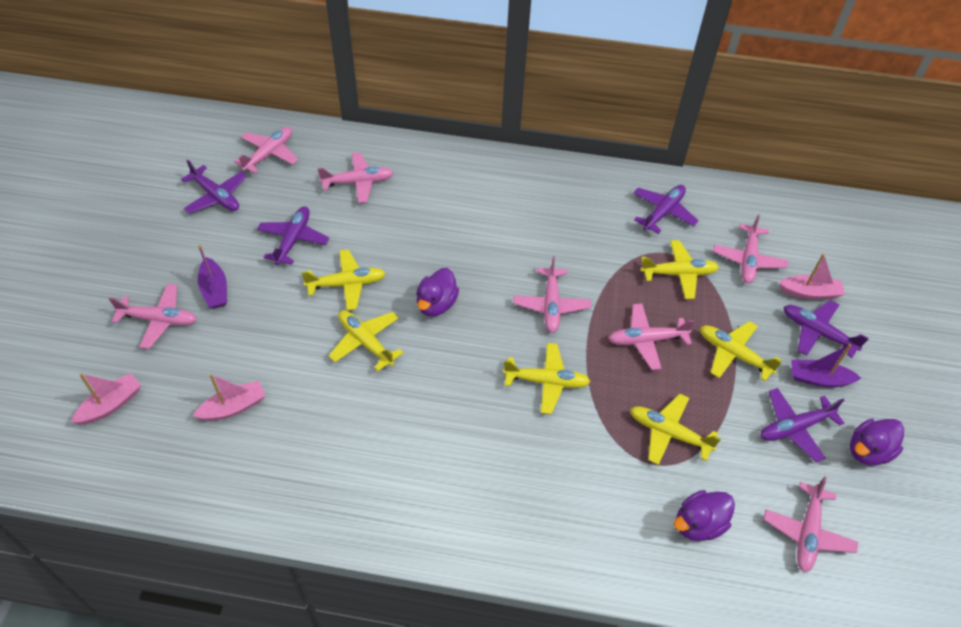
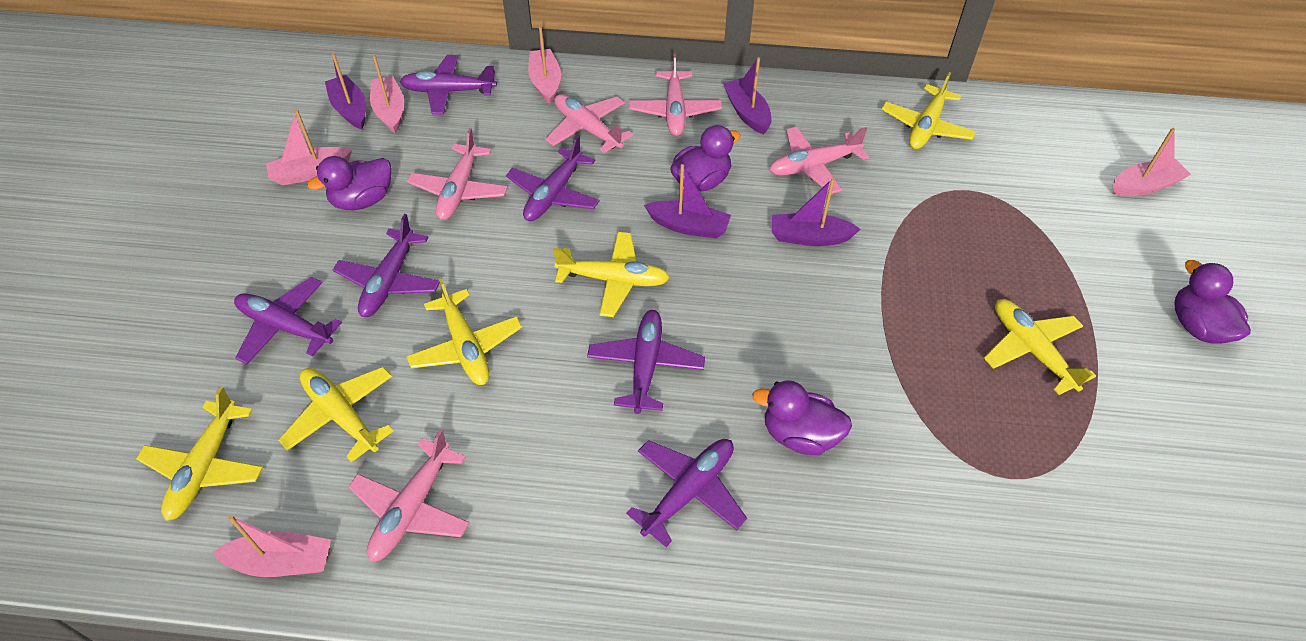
pink boat: 3 -> 5
pink plane: 7 -> 5
purple boat: 2 -> 4
purple duck: 3 -> 4
purple plane: 5 -> 6

